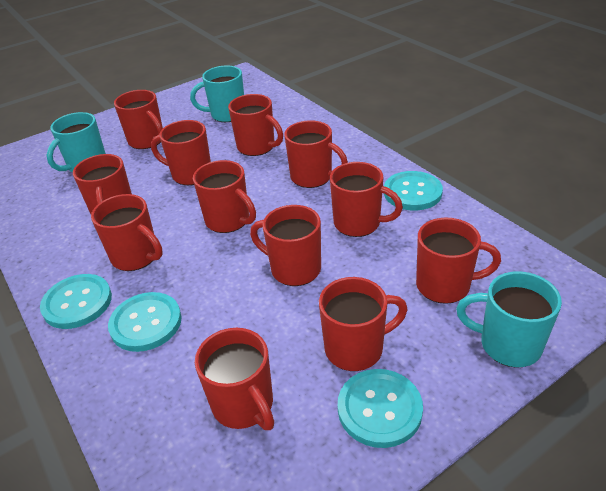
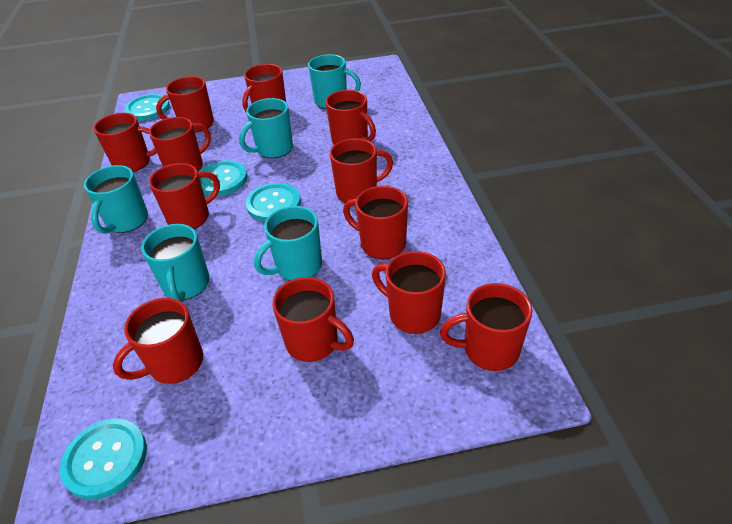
turquoise mug: 3 -> 5

